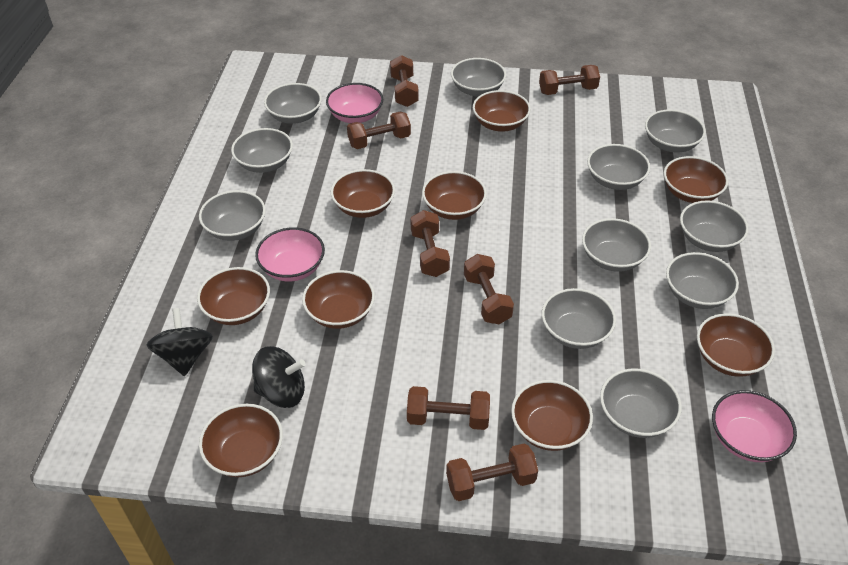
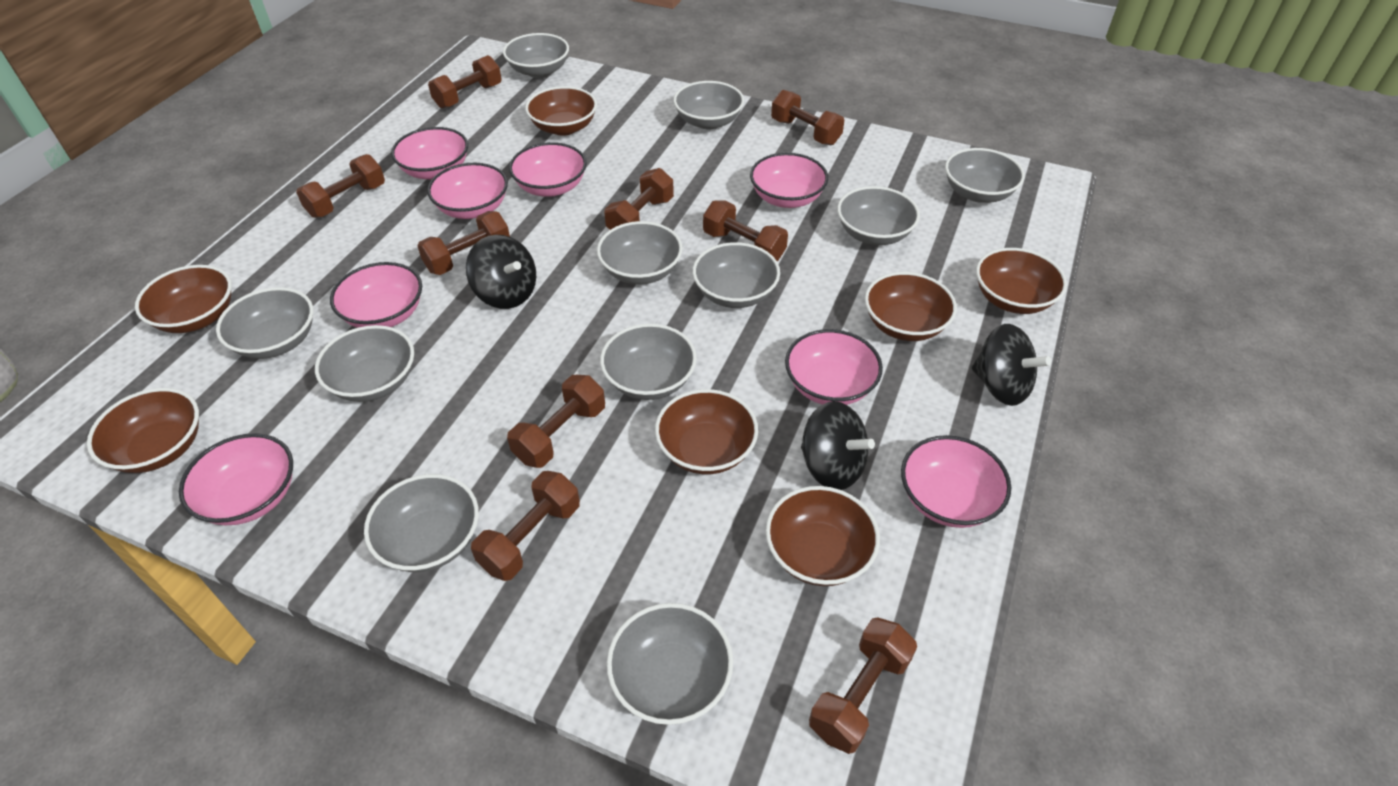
black spinning top: 2 -> 3
brown bowl: 9 -> 7
brown dumbbell: 7 -> 9
pink bowl: 3 -> 8

